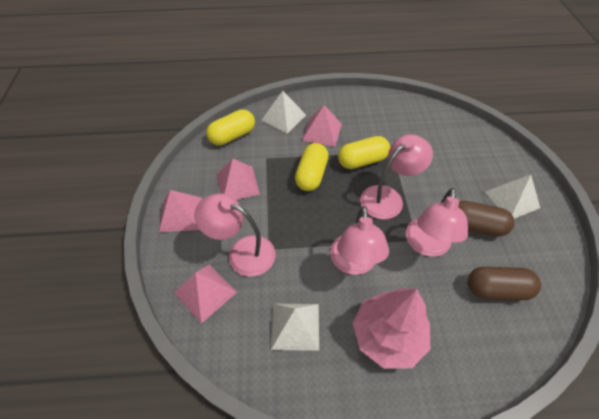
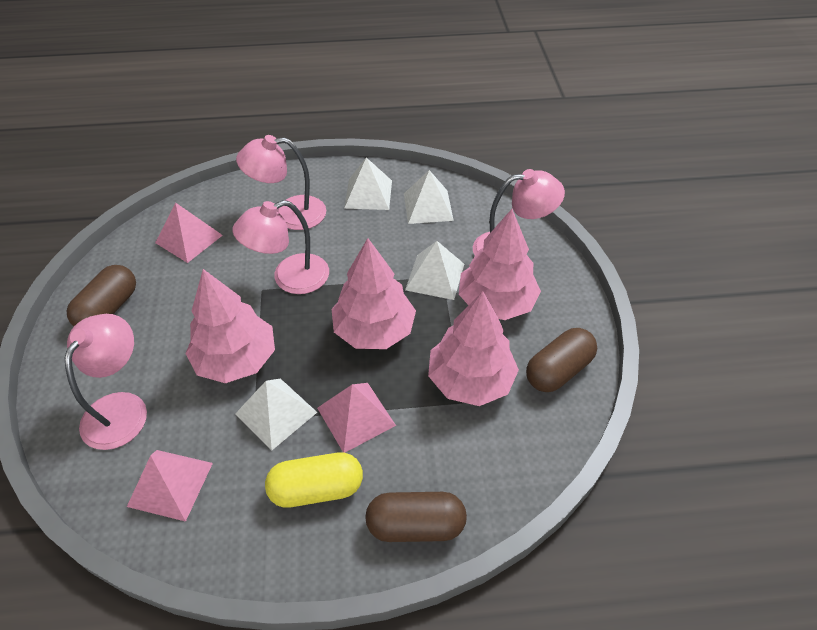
brown capsule: 2 -> 3
pink pyramid: 4 -> 3
pink tree: 1 -> 4
white pyramid: 3 -> 4
yellow capsule: 3 -> 1

